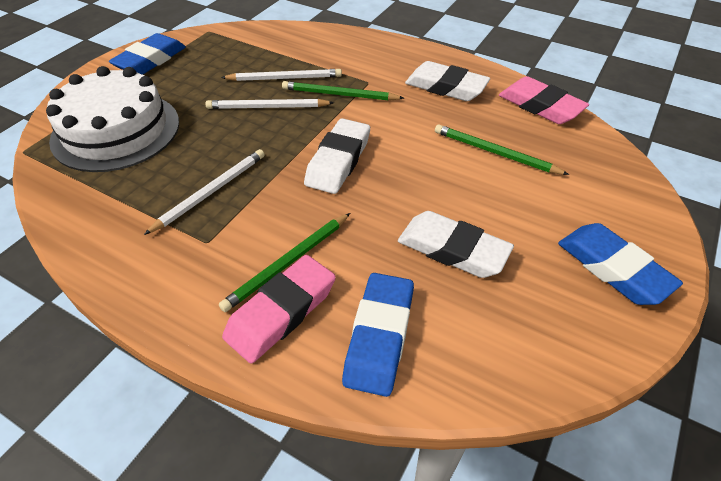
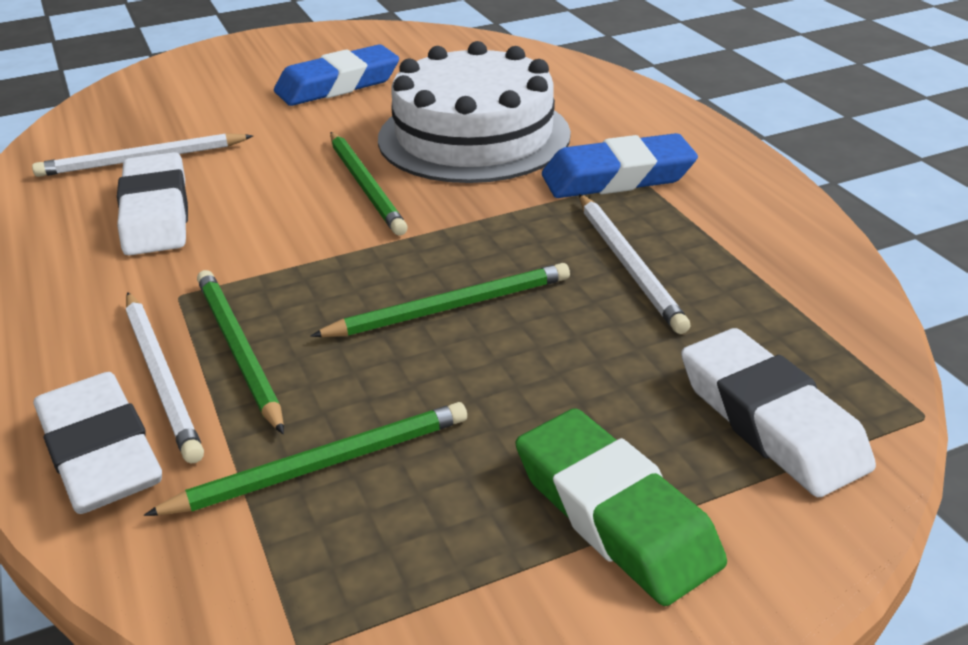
blue eraser: 3 -> 2
green eraser: 0 -> 1
green pencil: 3 -> 4
pink eraser: 2 -> 0

